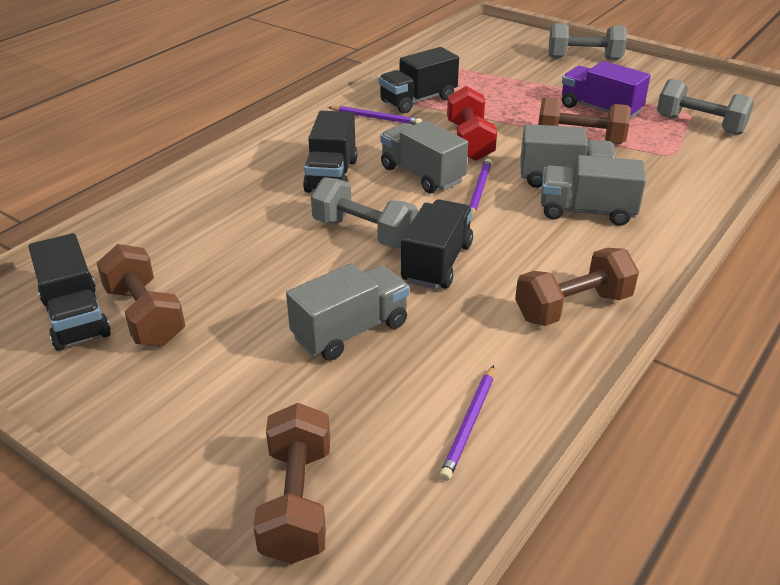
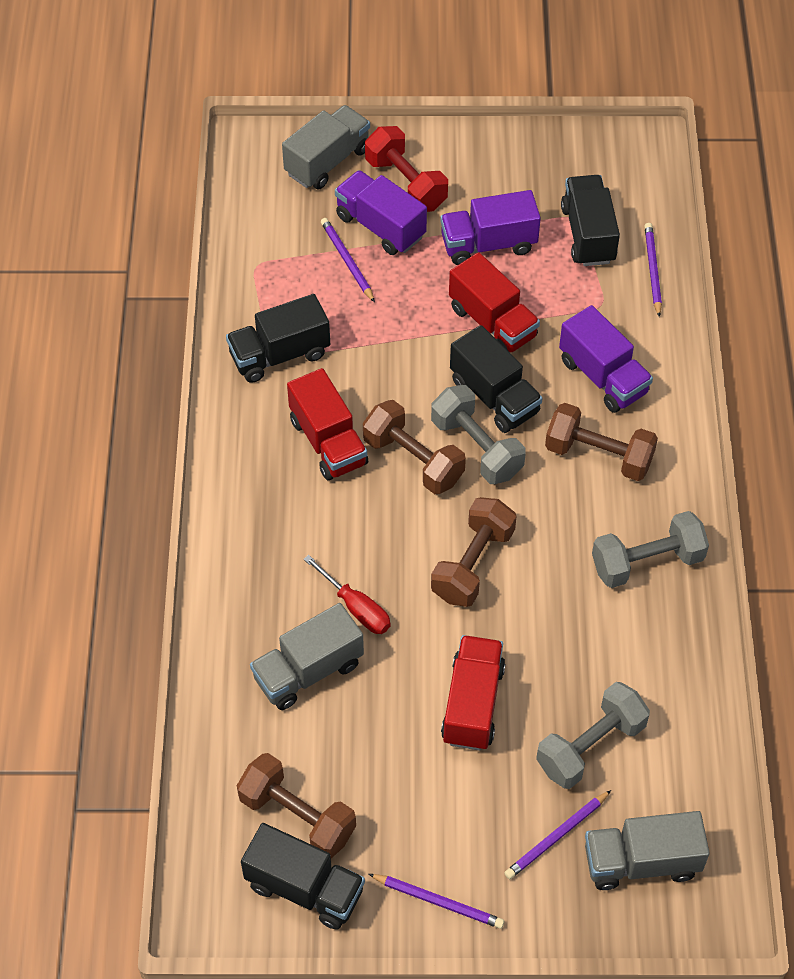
grey truck: 4 -> 3
purple pencil: 3 -> 4
purple truck: 1 -> 3
red screwdriver: 0 -> 1
red truck: 0 -> 3

